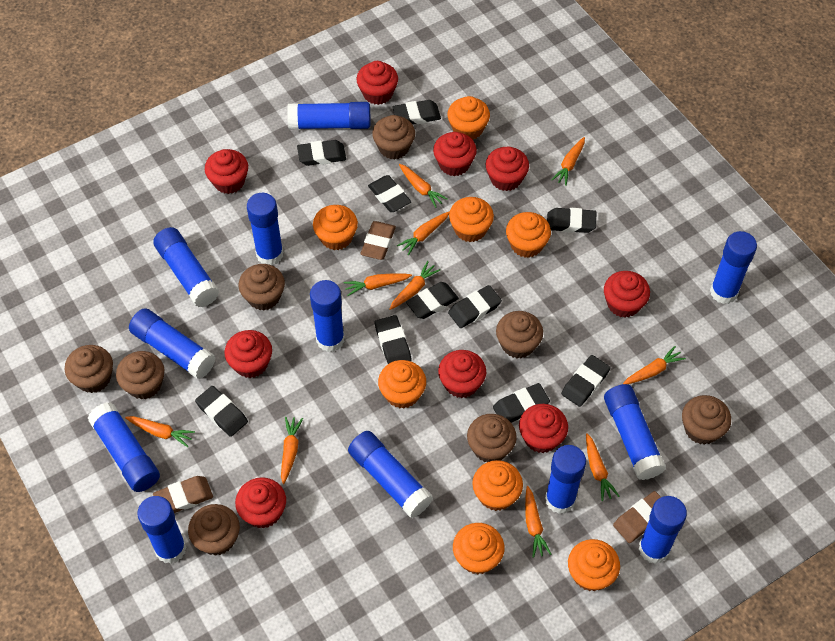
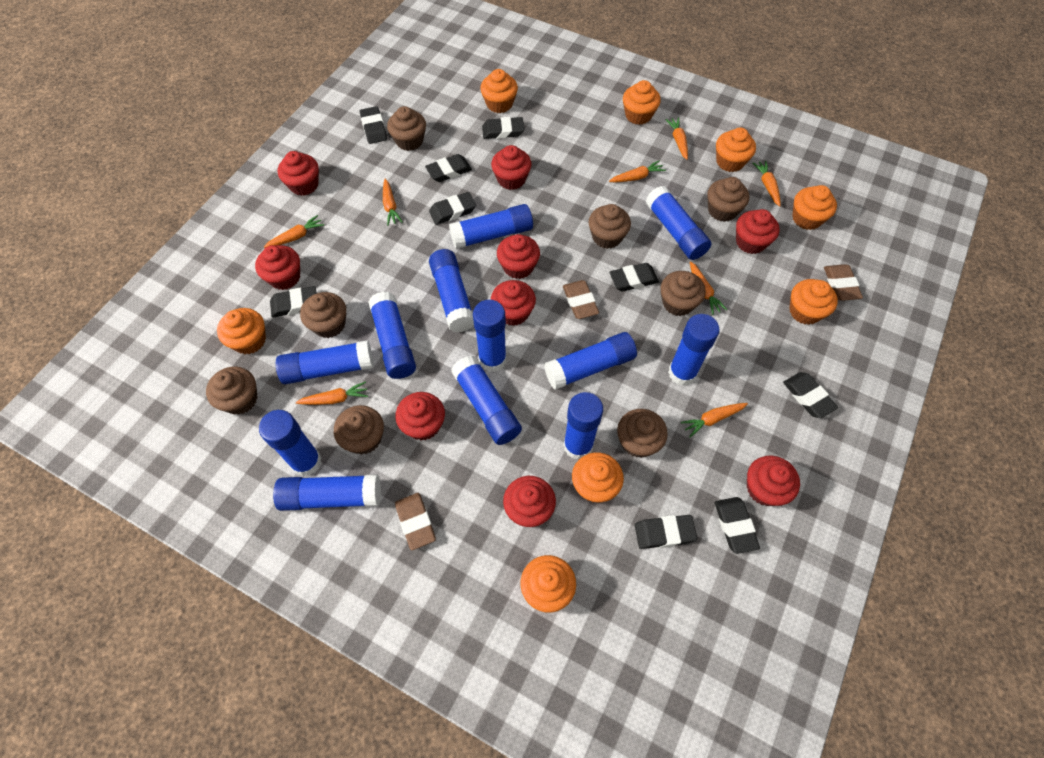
black eraser: 10 -> 9
orange carrot: 10 -> 8

